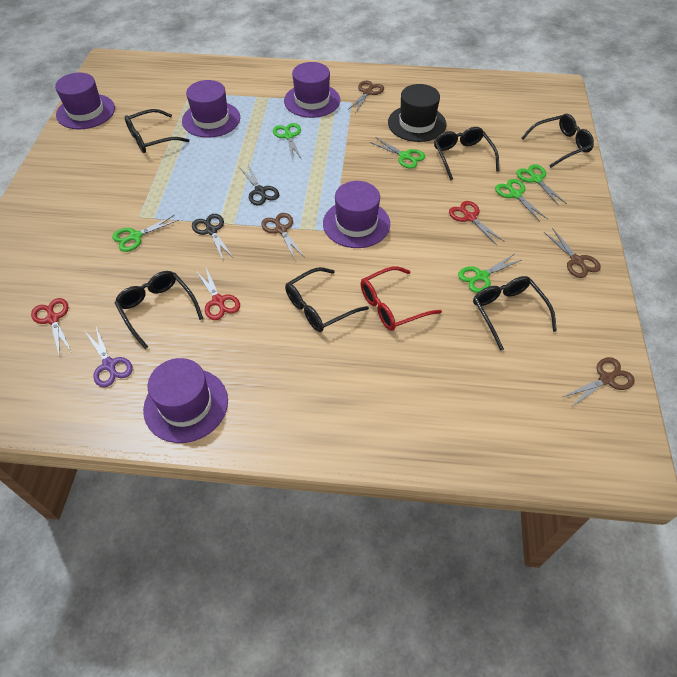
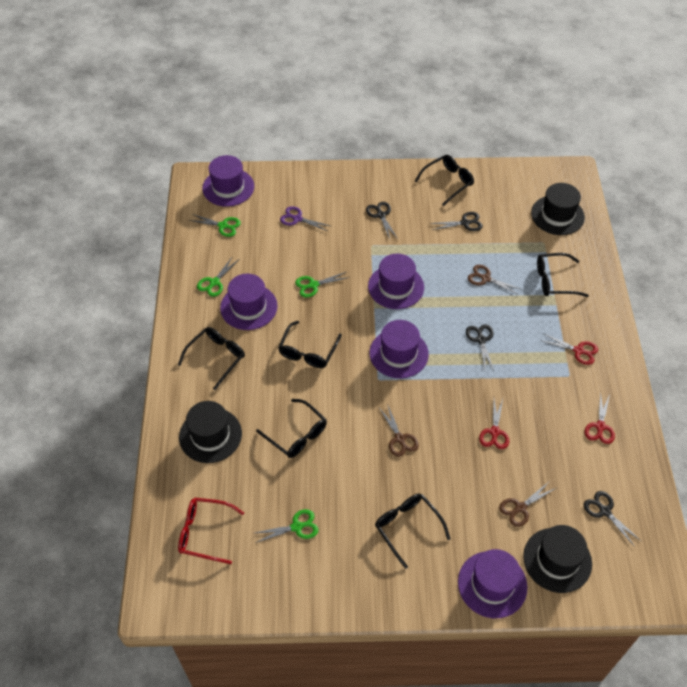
black hat: 1 -> 3
black scissors: 2 -> 4
brown scissors: 4 -> 3
green scissors: 6 -> 4

